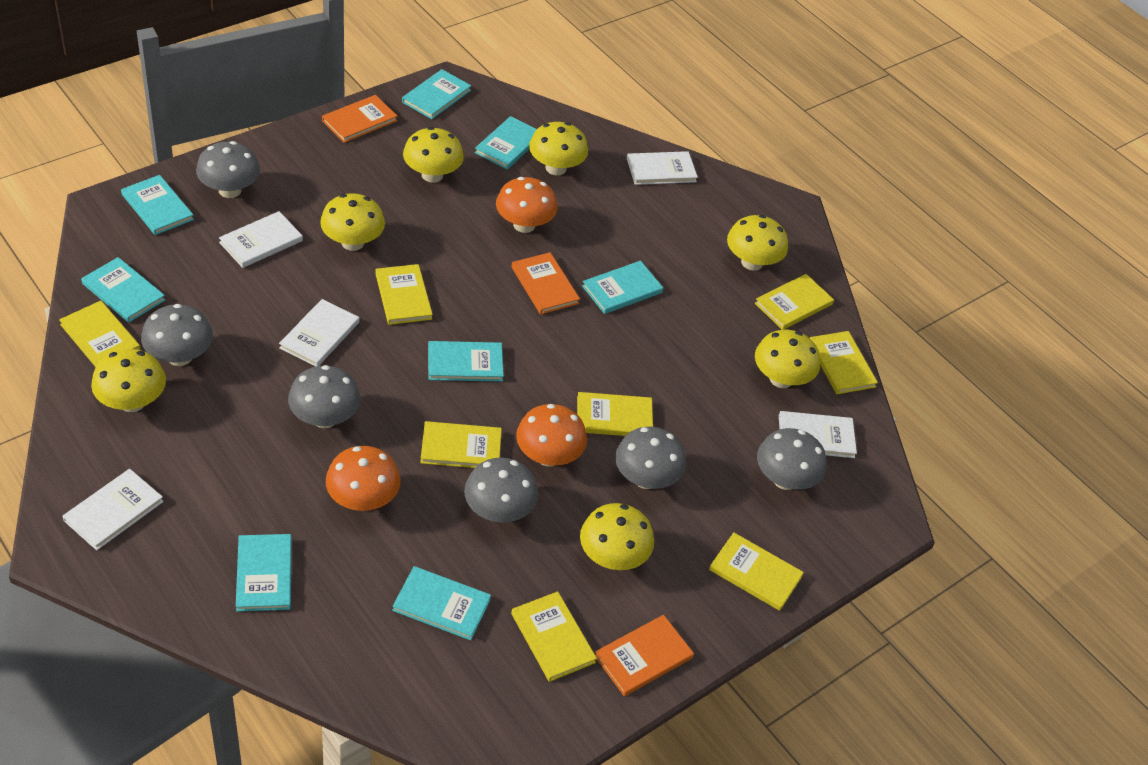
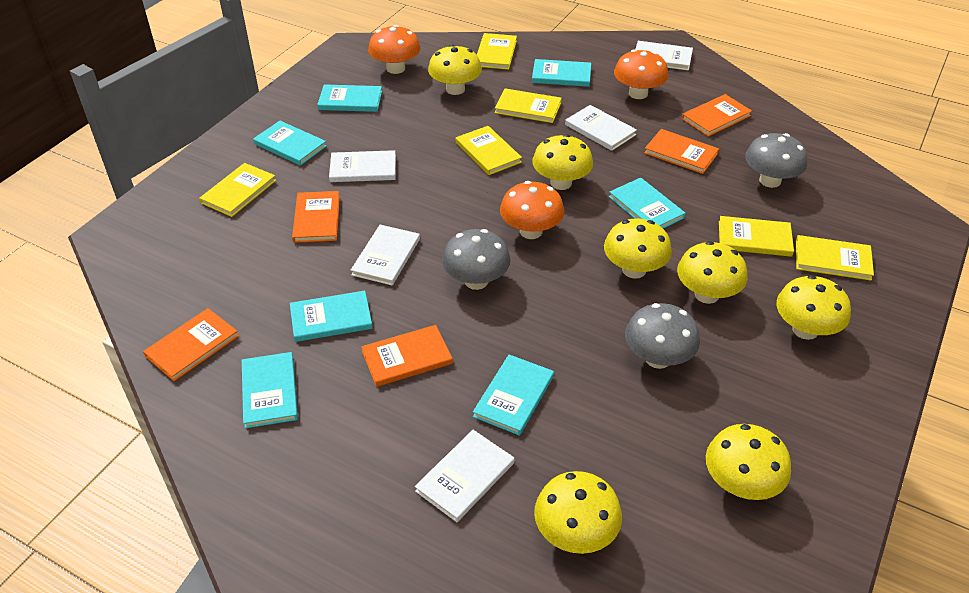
grey mushroom: 6 -> 3
orange book: 3 -> 5
turquoise book: 8 -> 7
yellow book: 8 -> 6

